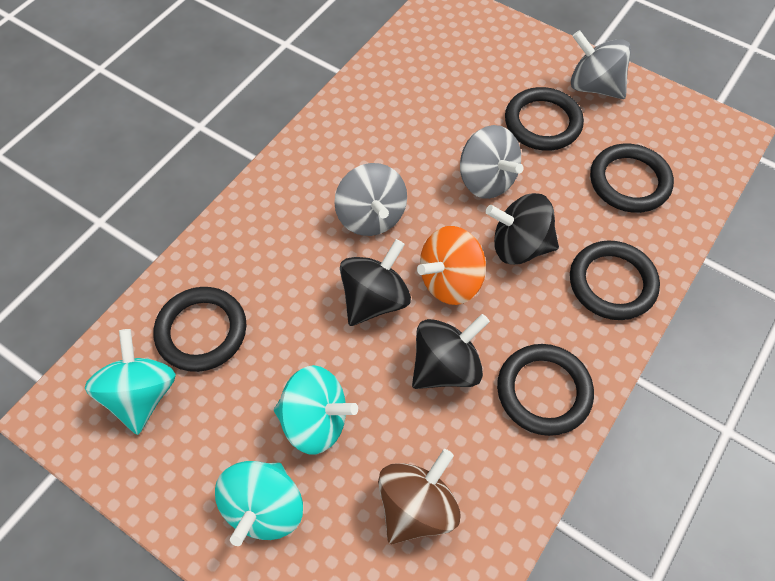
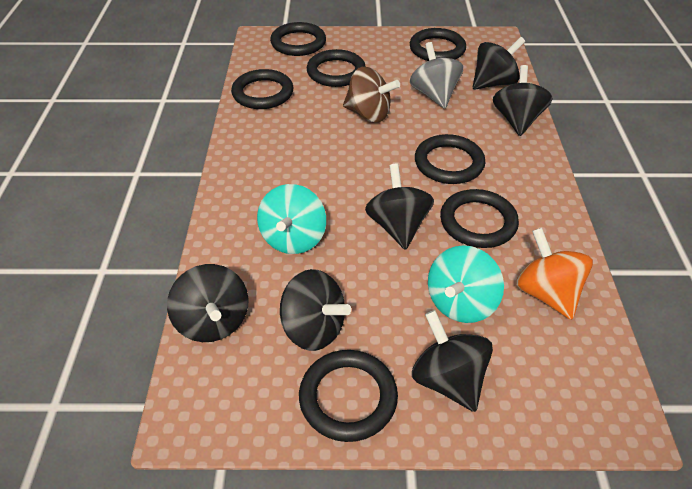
black ring: 5 -> 7
black spinning top: 3 -> 6
grey spinning top: 3 -> 1
turquoise spinning top: 3 -> 2

